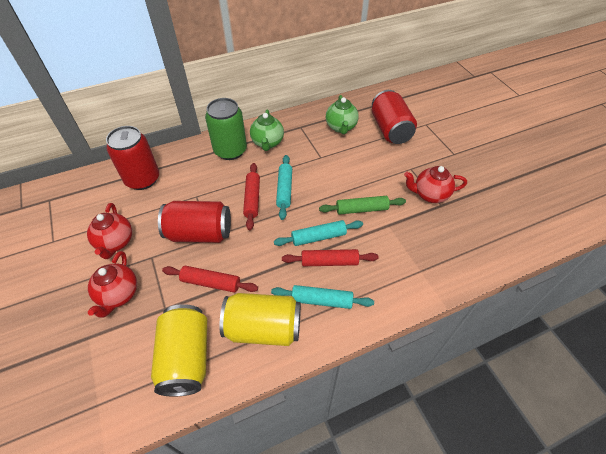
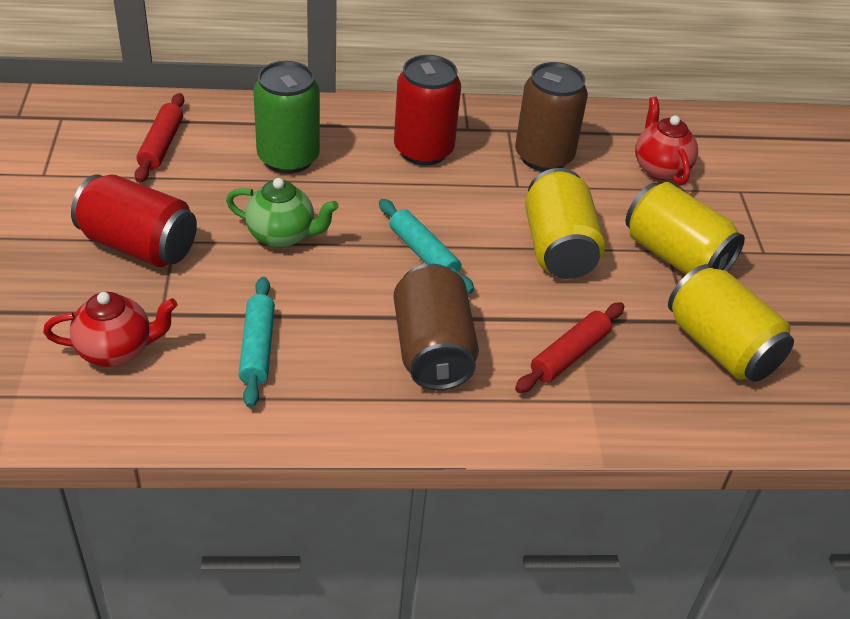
brown can: 0 -> 2
green rolling pin: 1 -> 0
green teapot: 2 -> 1
red can: 3 -> 2
red rolling pin: 3 -> 2
red teapot: 3 -> 2
turquoise rolling pin: 3 -> 2
yellow can: 2 -> 3

